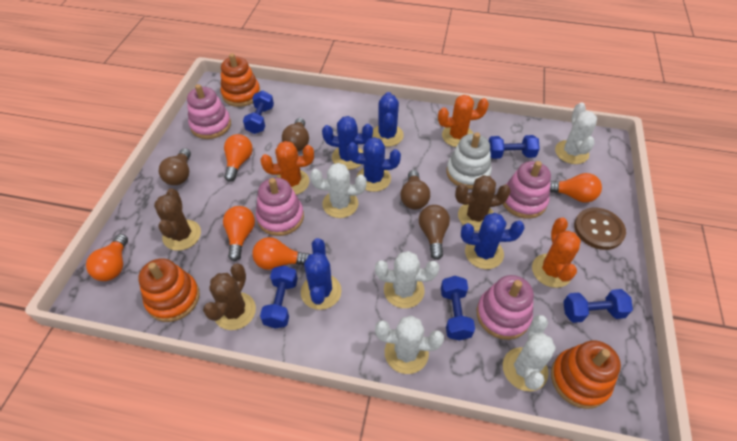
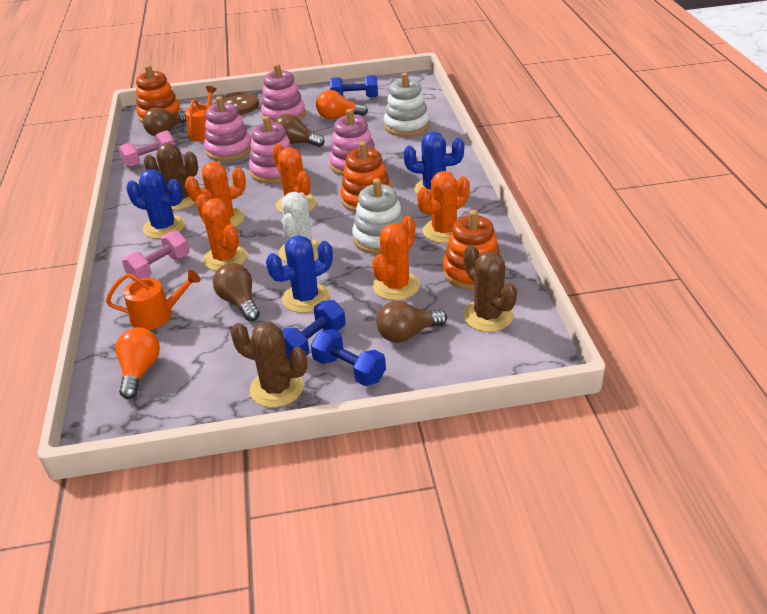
blue cactus: 5 -> 3
blue dumbbell: 5 -> 3
orange cactus: 3 -> 5
orange light bulb: 5 -> 2
orange watering can: 0 -> 2
pink dumbbell: 0 -> 2
white cactus: 5 -> 1
white stacking toy: 1 -> 2

